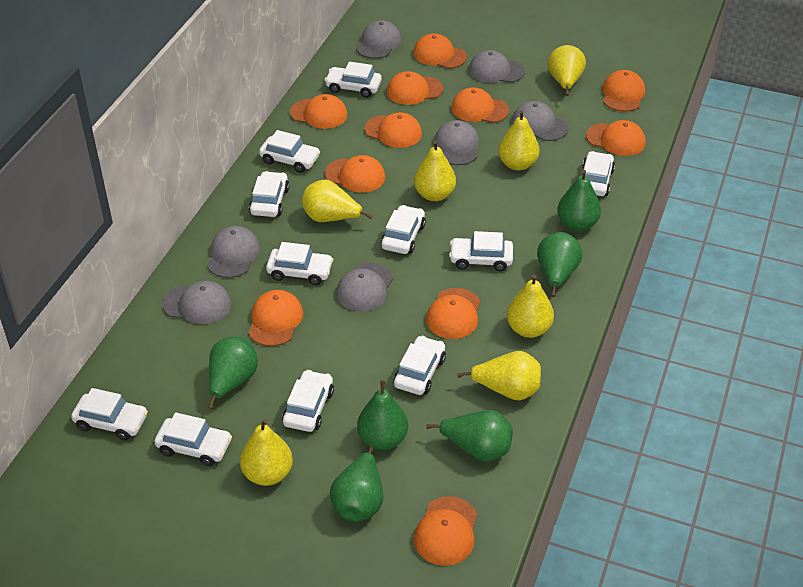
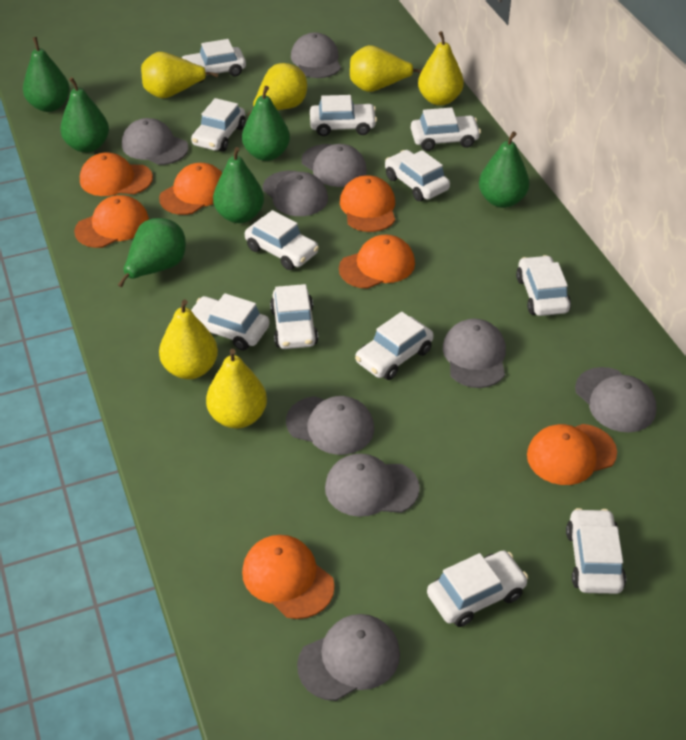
grey cap: 7 -> 9
orange cap: 11 -> 7
white car: 11 -> 12
yellow pear: 7 -> 6

